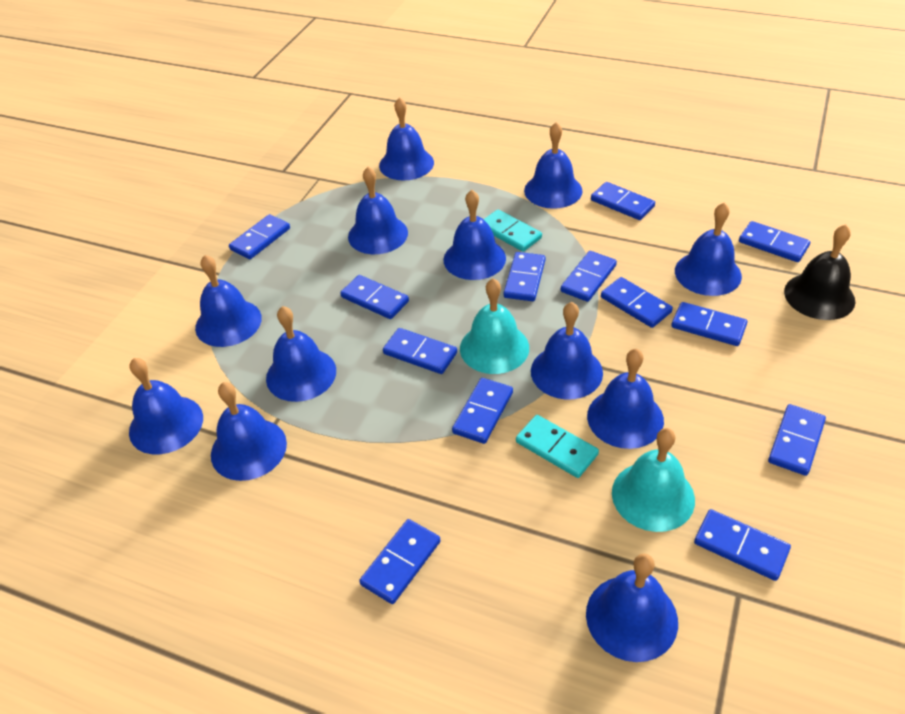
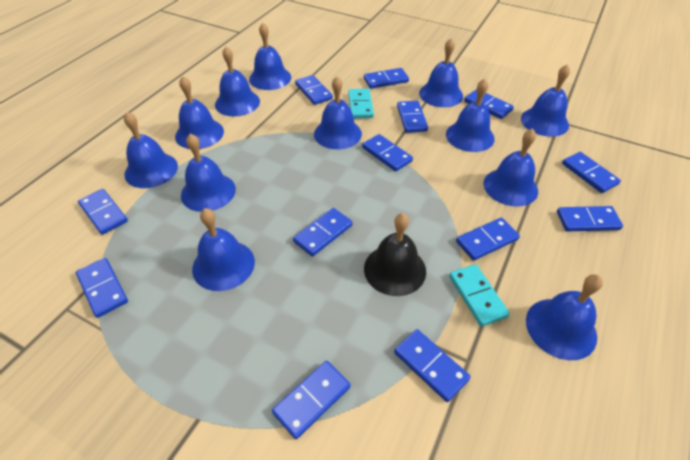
turquoise bell: 2 -> 0

